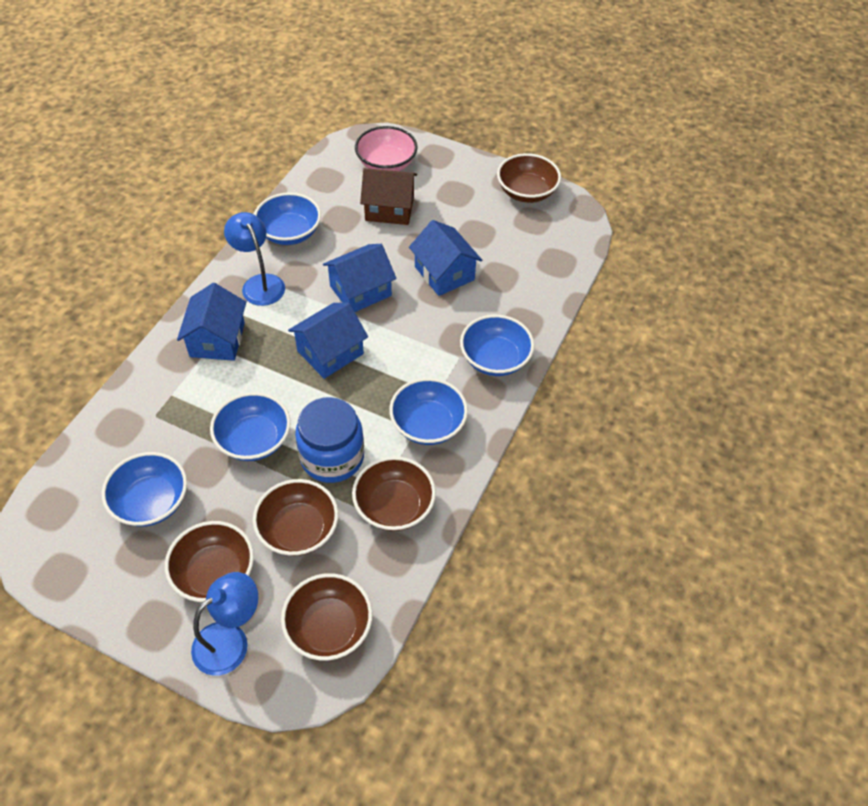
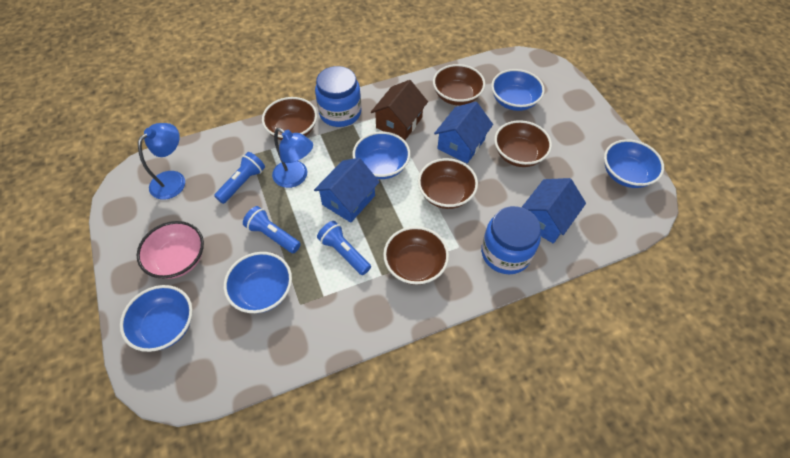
blue flashlight: 0 -> 3
blue house: 4 -> 3
blue jar: 1 -> 2

